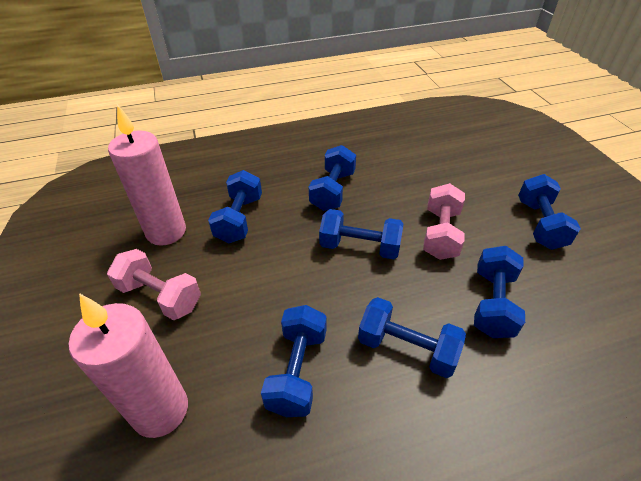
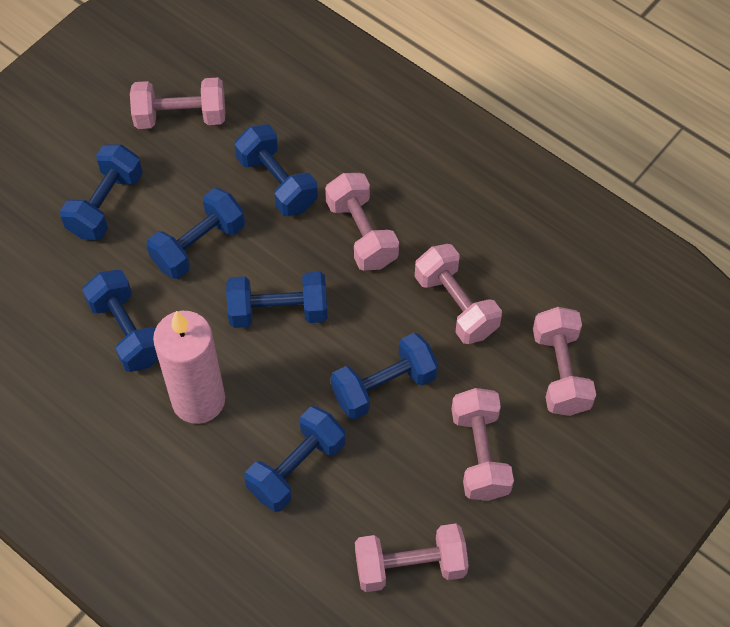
pink candle: 2 -> 1
pink dumbbell: 2 -> 6

